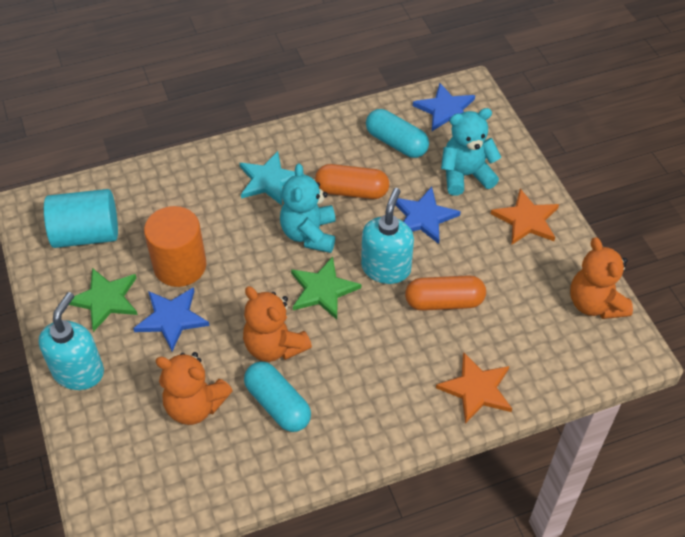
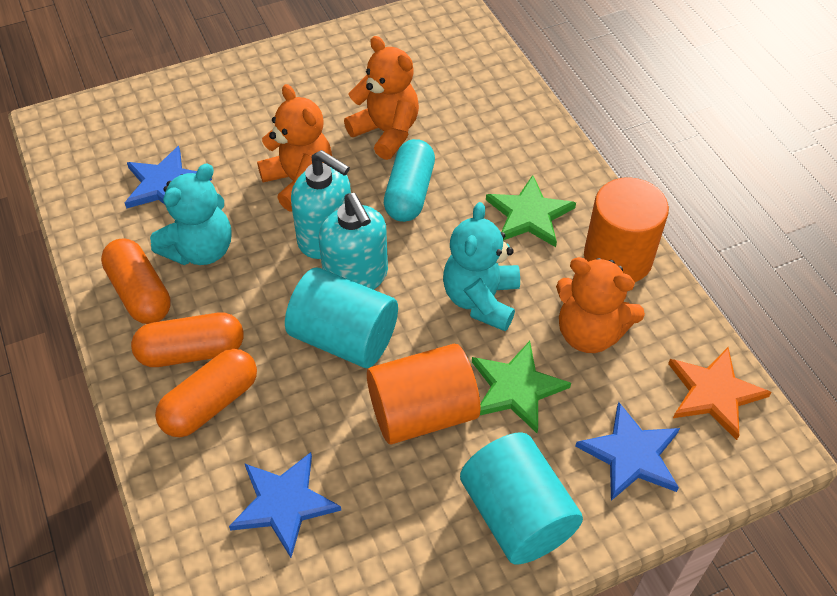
orange capsule: 2 -> 3
orange cylinder: 1 -> 2
orange star: 2 -> 1
turquoise capsule: 2 -> 1
turquoise cylinder: 1 -> 2
turquoise star: 1 -> 0

